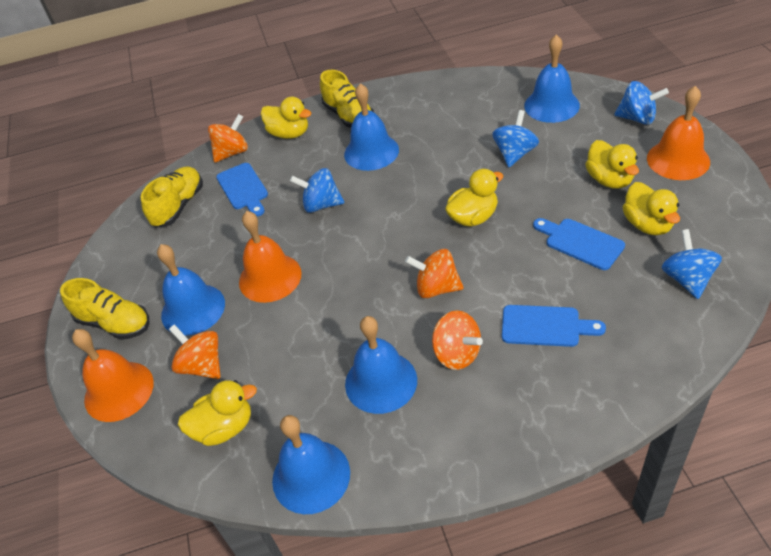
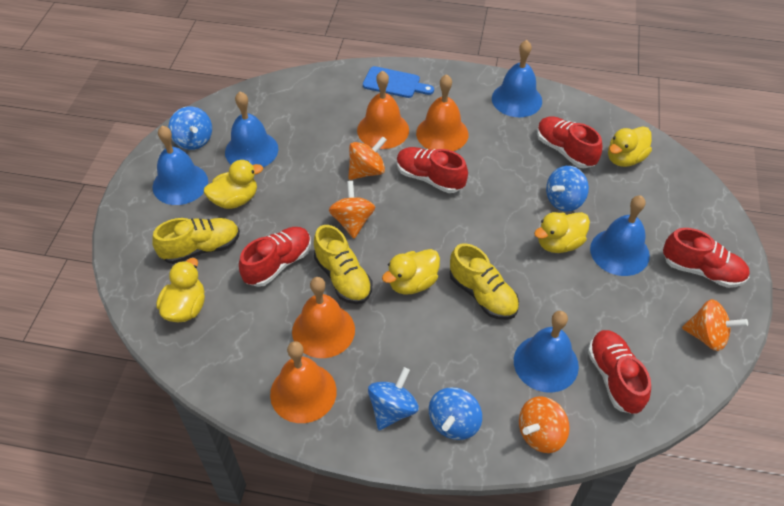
blue cutting board: 3 -> 1
orange bell: 3 -> 4
red shoe: 0 -> 5

